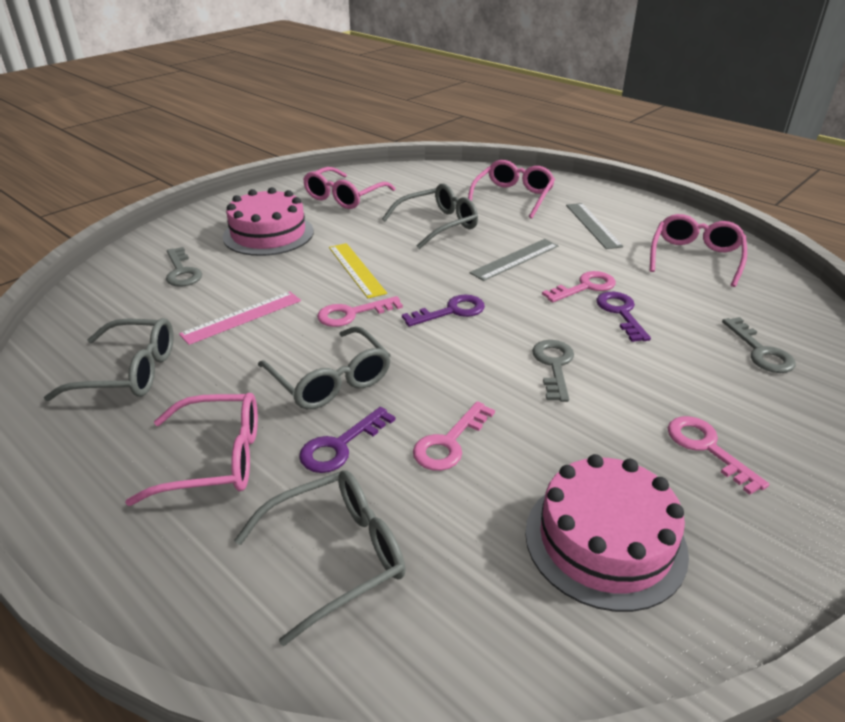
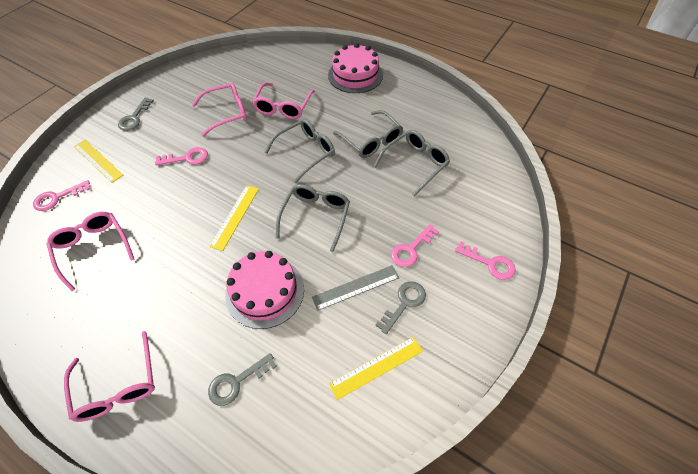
grey ruler: 2 -> 1
pink ruler: 1 -> 0
purple key: 3 -> 0
yellow ruler: 1 -> 3

